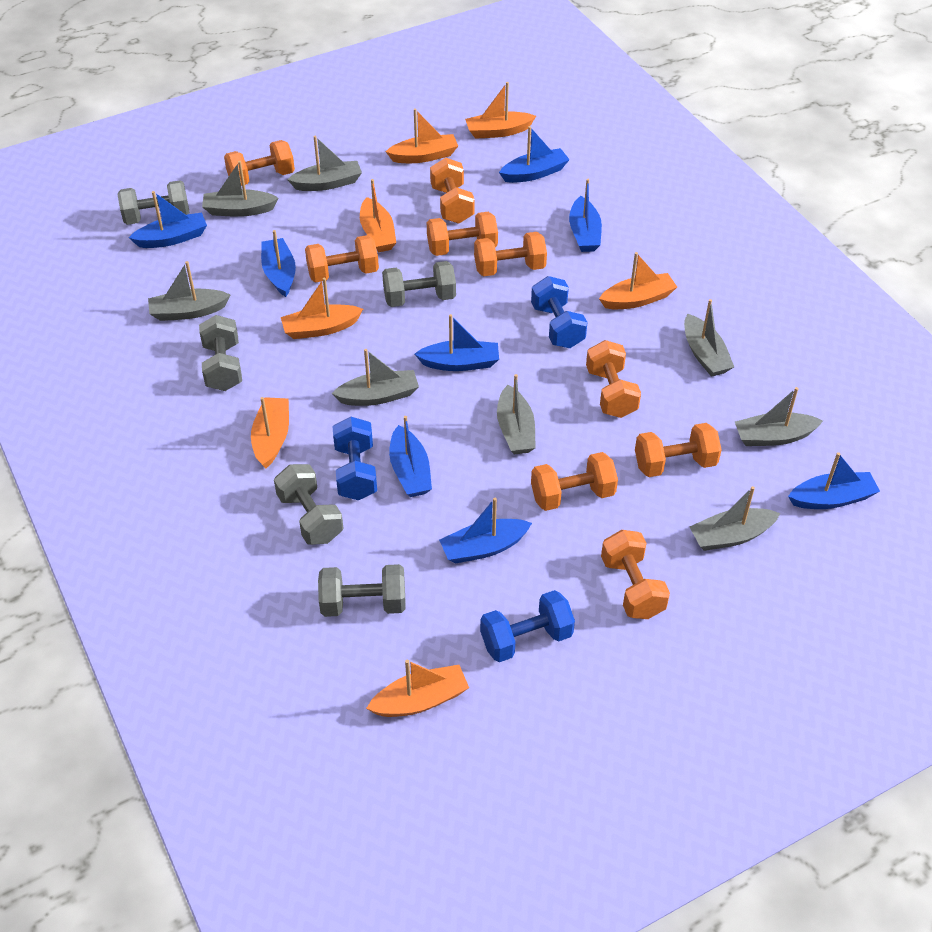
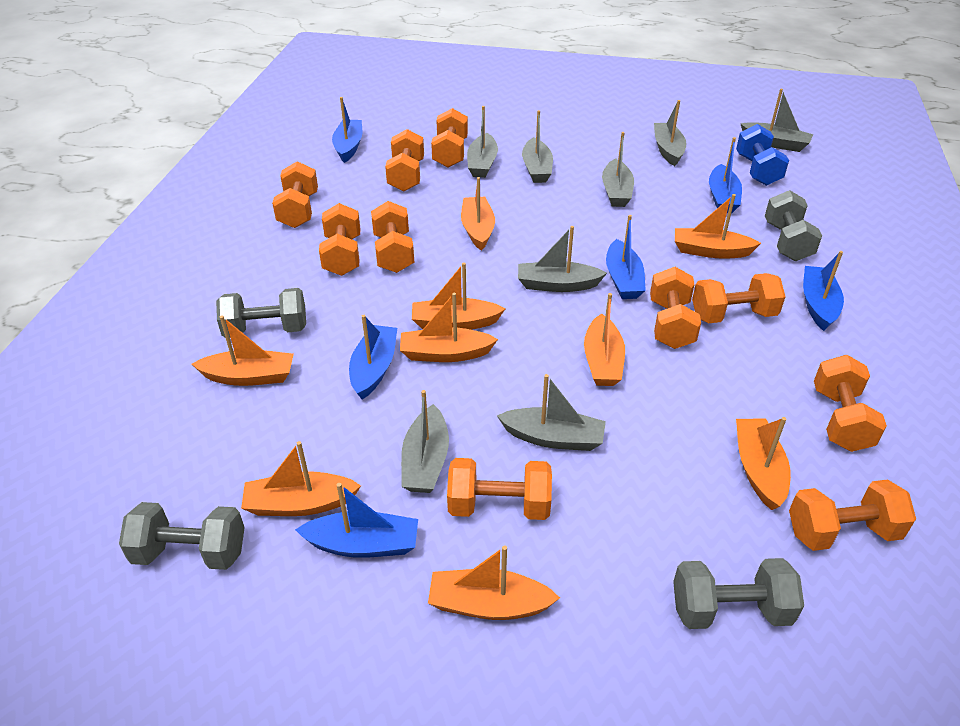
blue boat: 8 -> 6
blue dumbbell: 3 -> 1
grey dumbbell: 5 -> 4
orange boat: 7 -> 9
orange dumbbell: 9 -> 10

